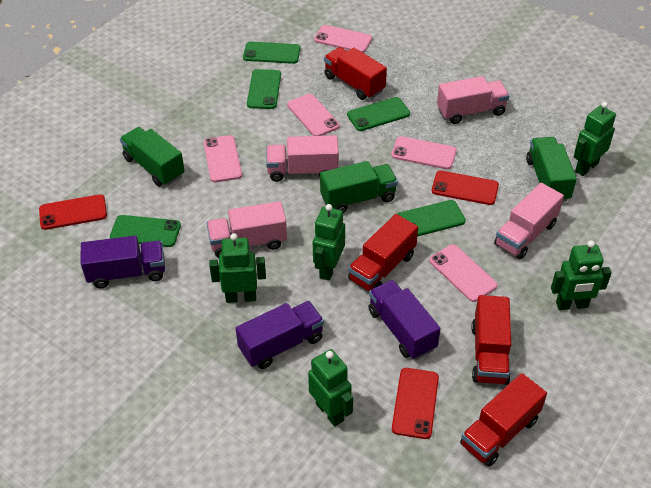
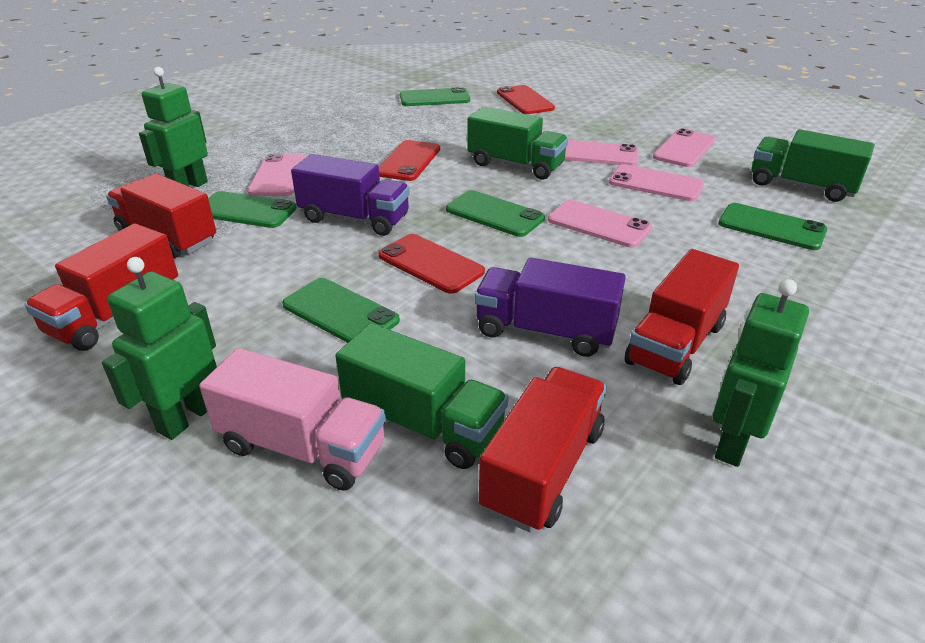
green robot: 5 -> 3
pink truck: 4 -> 1
purple truck: 3 -> 2

